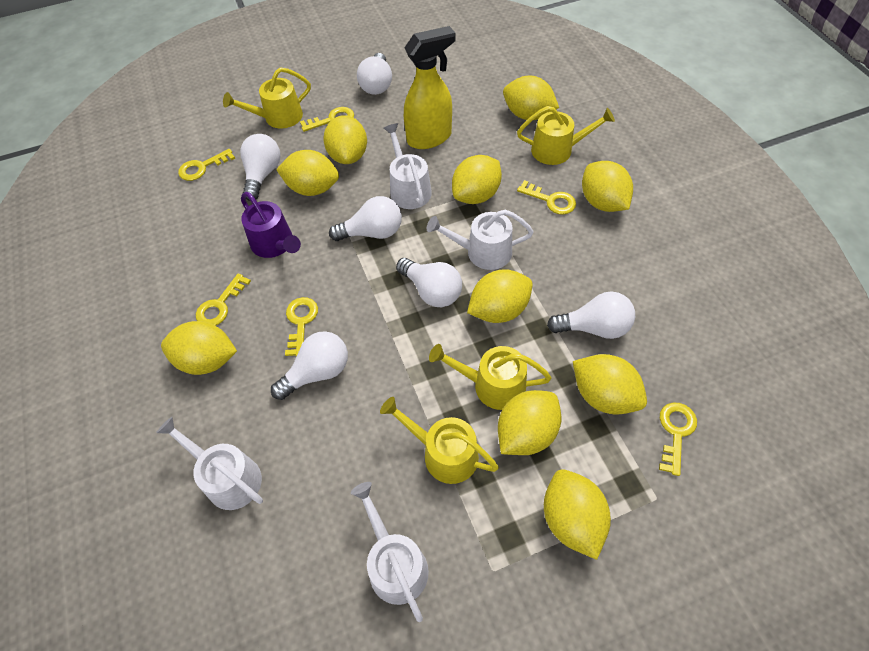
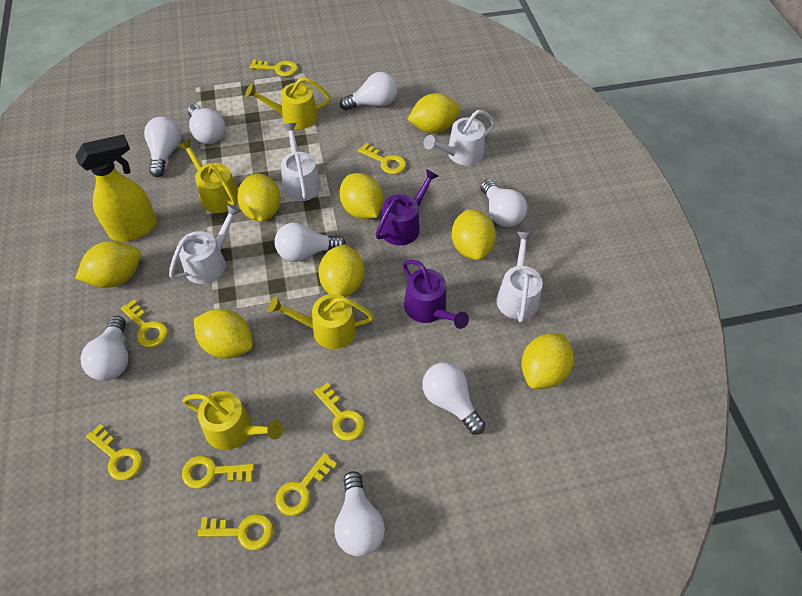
purple watering can: 1 -> 2
white light bulb: 6 -> 8
yellow key: 6 -> 8
yellow lemon: 10 -> 8

